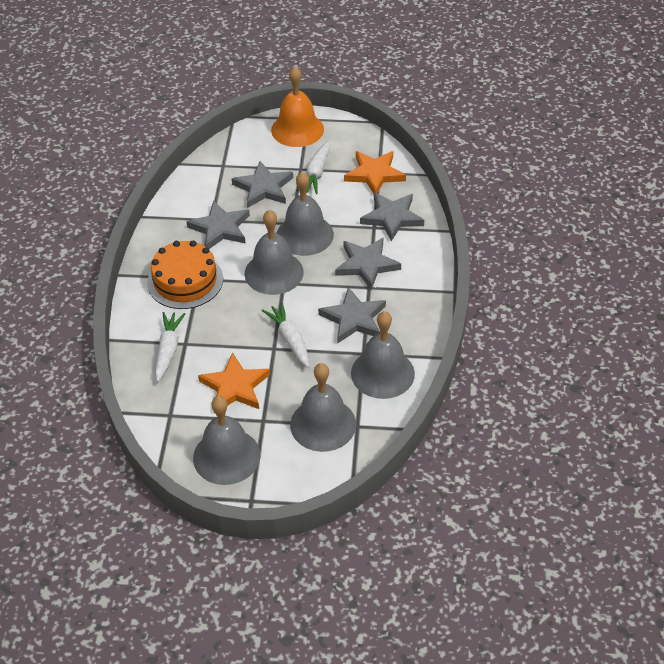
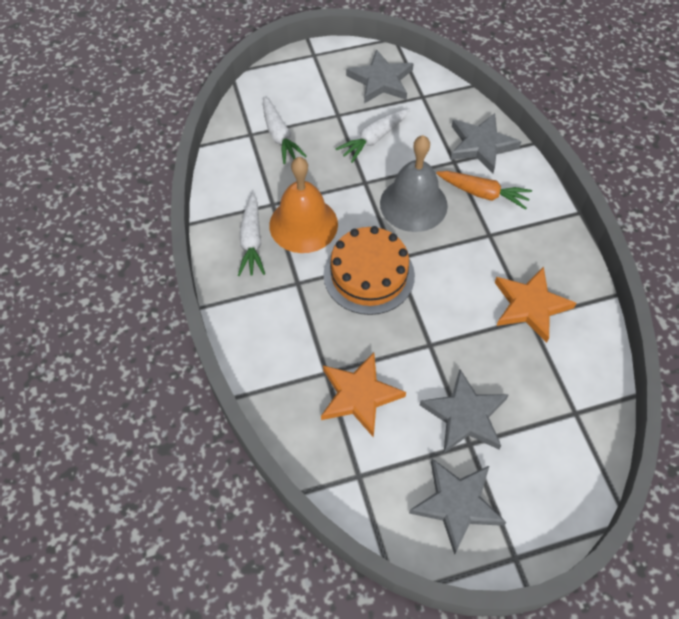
grey bell: 5 -> 1
grey star: 5 -> 4
orange carrot: 0 -> 1

